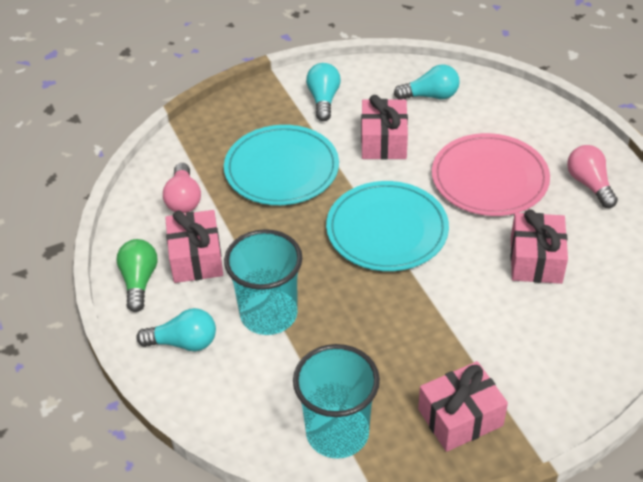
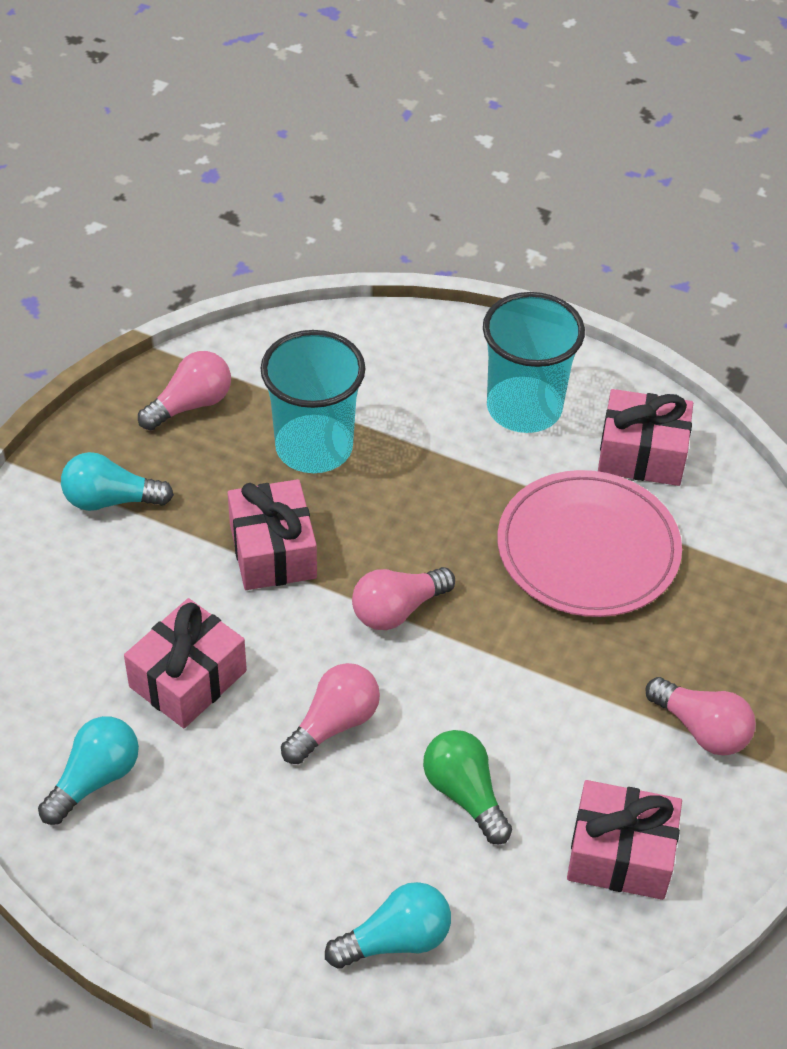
pink light bulb: 2 -> 4
turquoise plate: 2 -> 0

